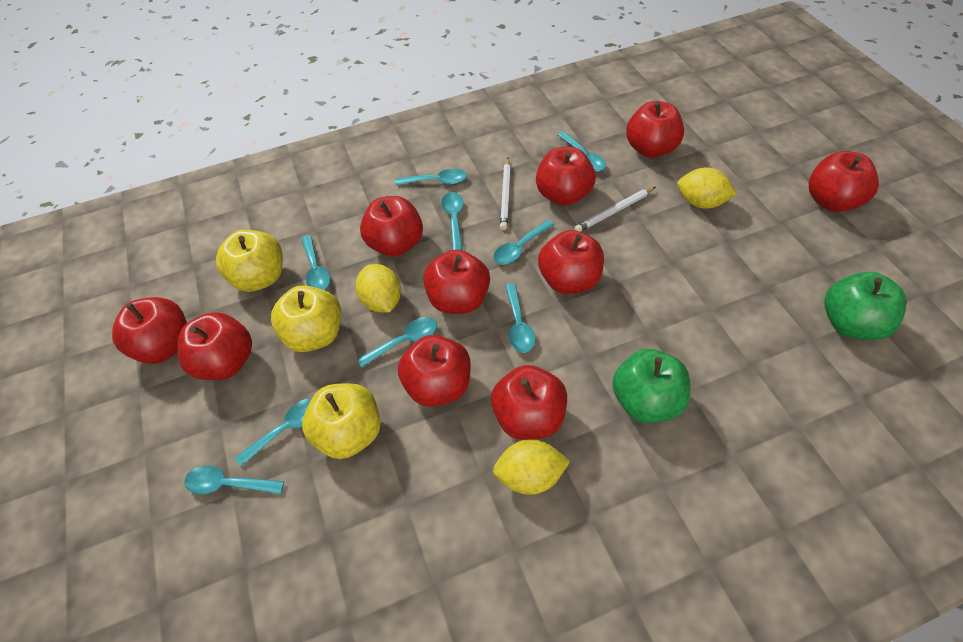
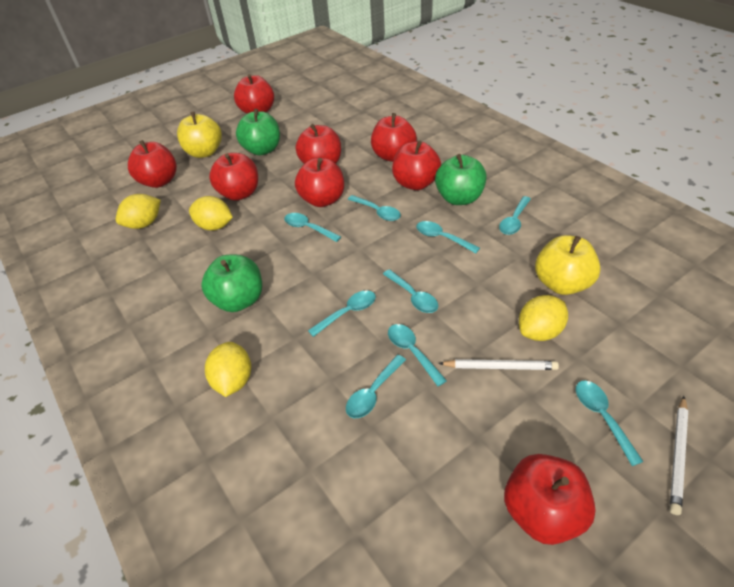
green apple: 2 -> 3
red apple: 10 -> 8
yellow apple: 3 -> 2
yellow lemon: 3 -> 4

